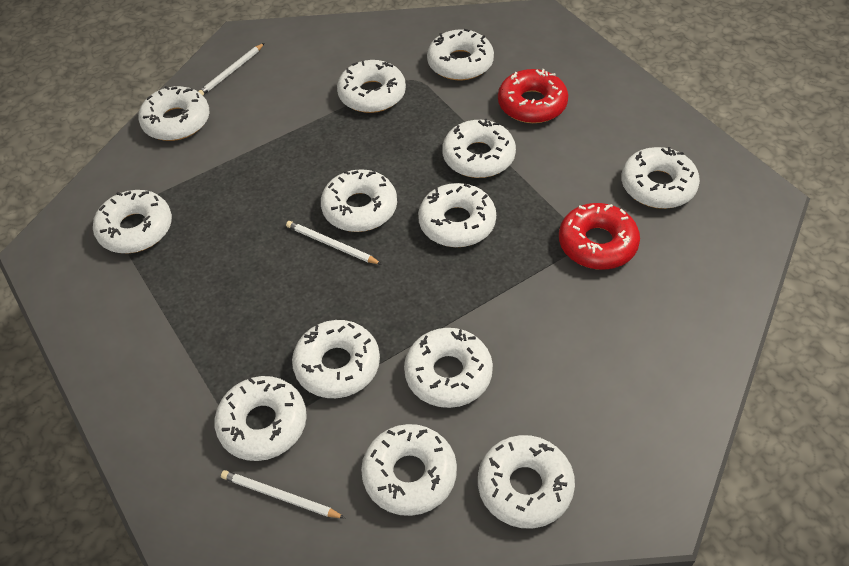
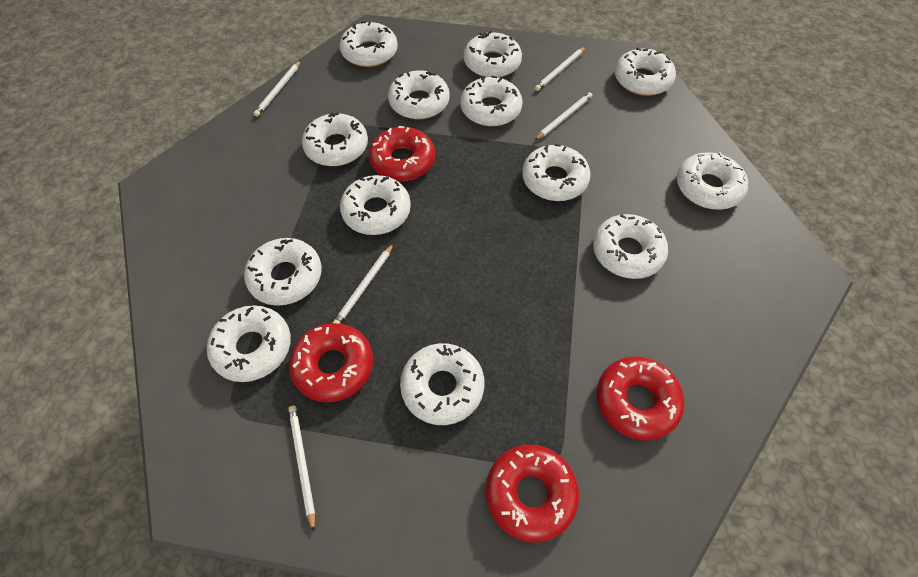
red donut: 2 -> 4
white pencil: 3 -> 5

